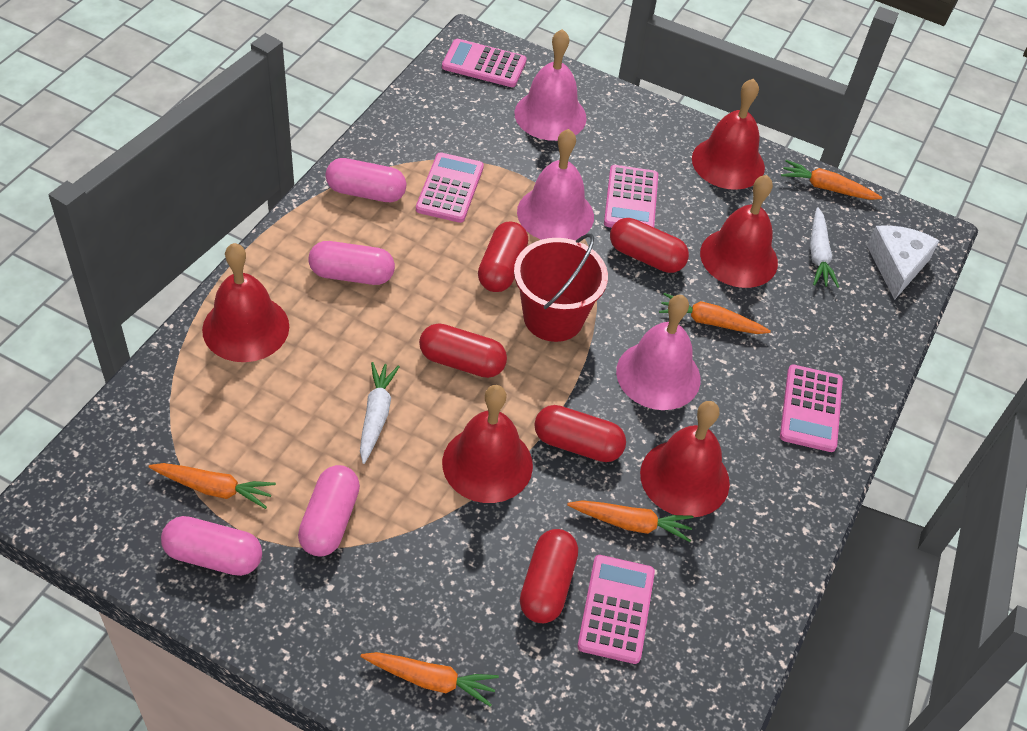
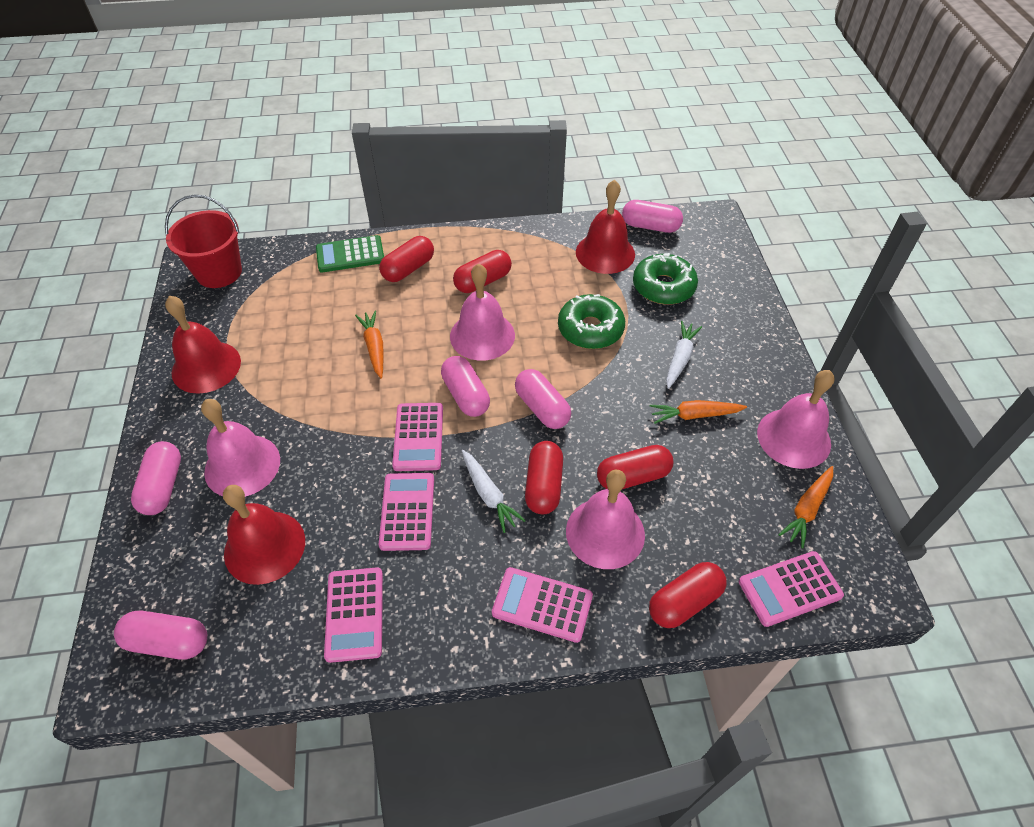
green calculator: 0 -> 1
green donut: 0 -> 2
orange carrot: 5 -> 3
pink bell: 3 -> 4
pink capsule: 4 -> 5
red bell: 5 -> 3
white cheese: 1 -> 0

